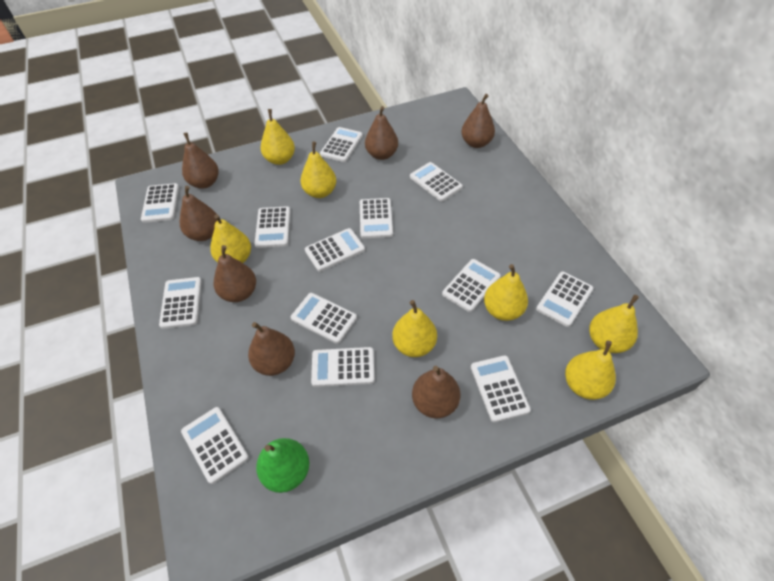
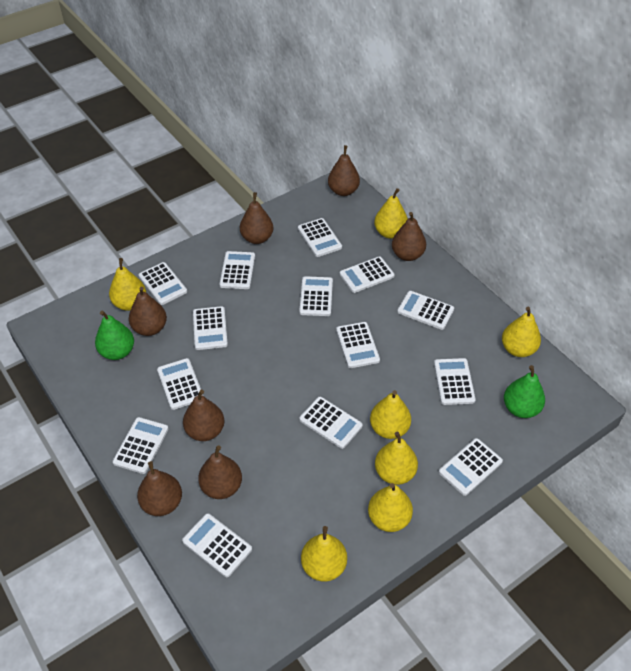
green pear: 1 -> 2
white calculator: 13 -> 14

